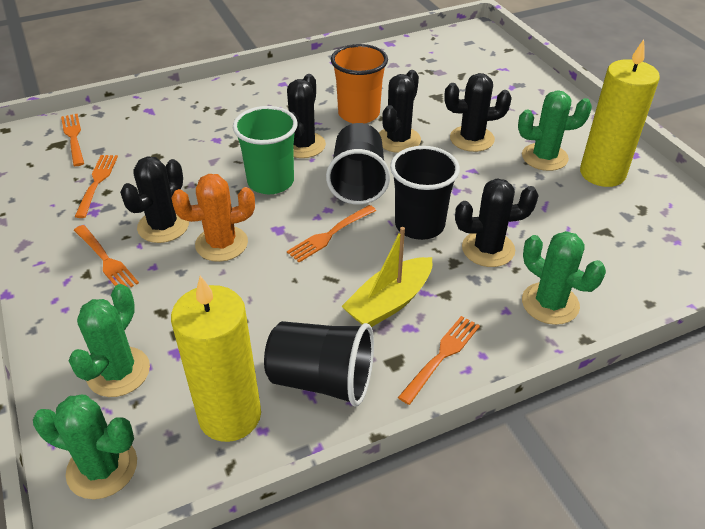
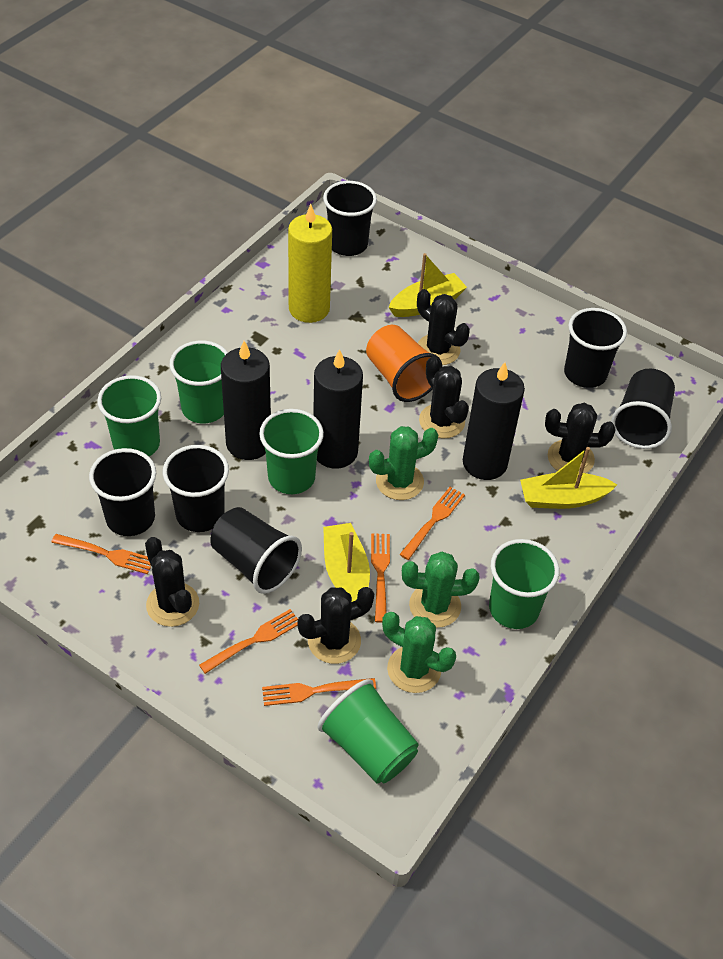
black candle: 0 -> 3
black cup: 3 -> 6
green cactus: 4 -> 3
green cup: 1 -> 5
orange cactus: 1 -> 0
yellow boat: 1 -> 3
yellow candle: 2 -> 1

